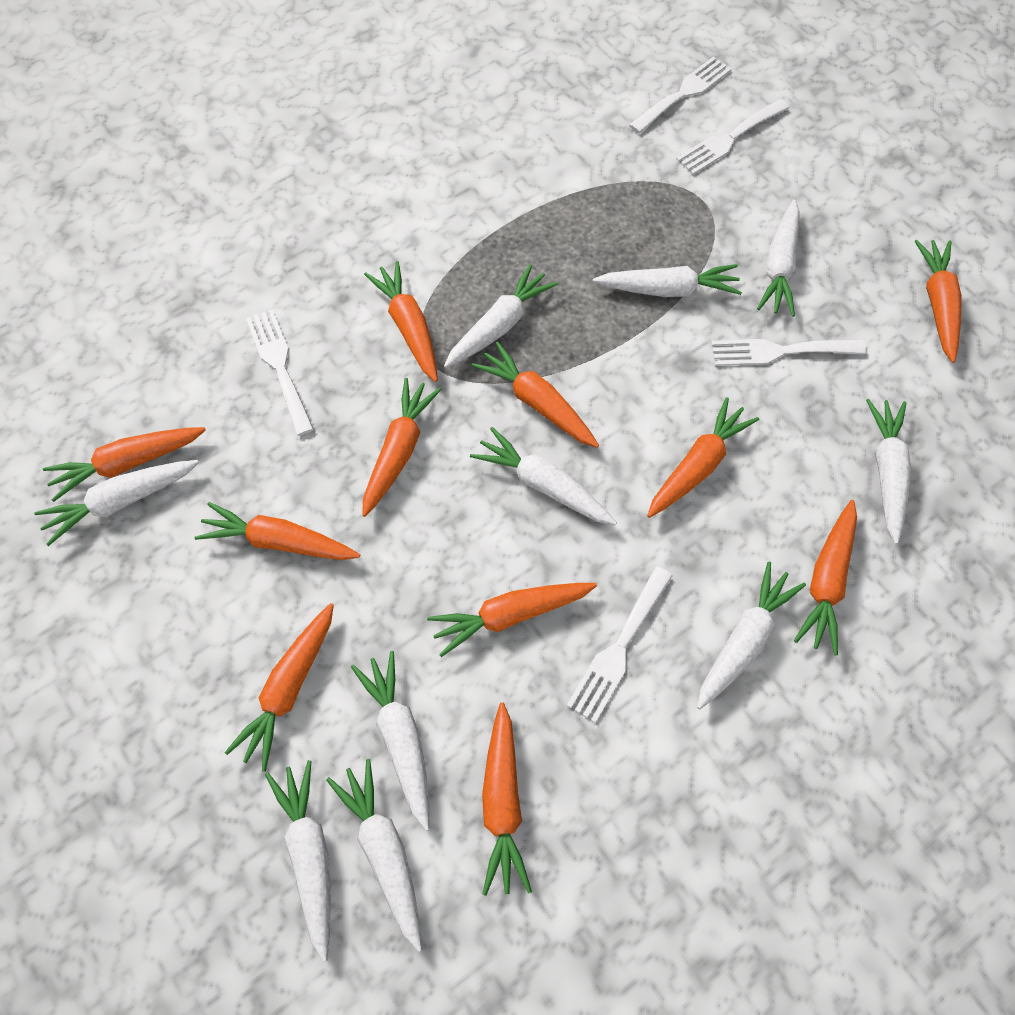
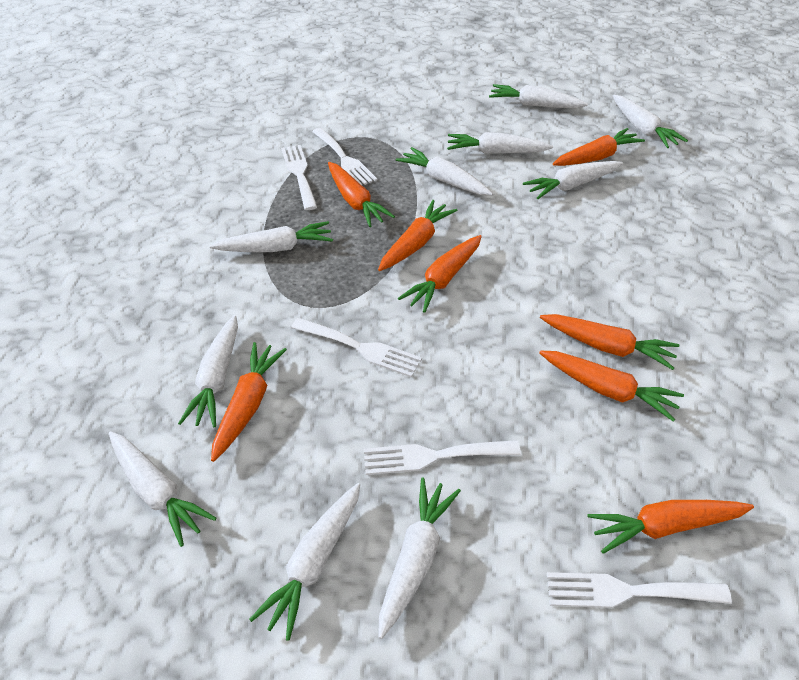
orange carrot: 11 -> 8

